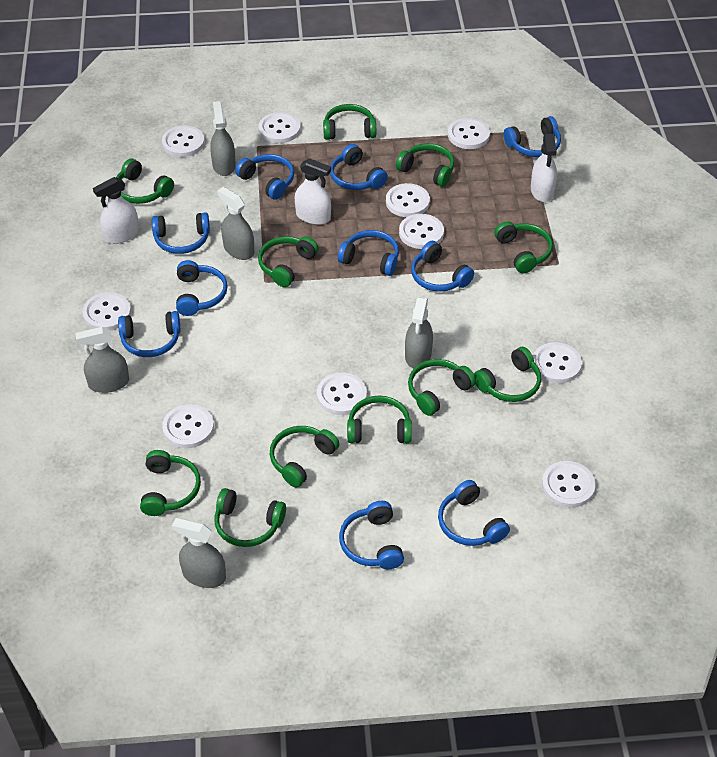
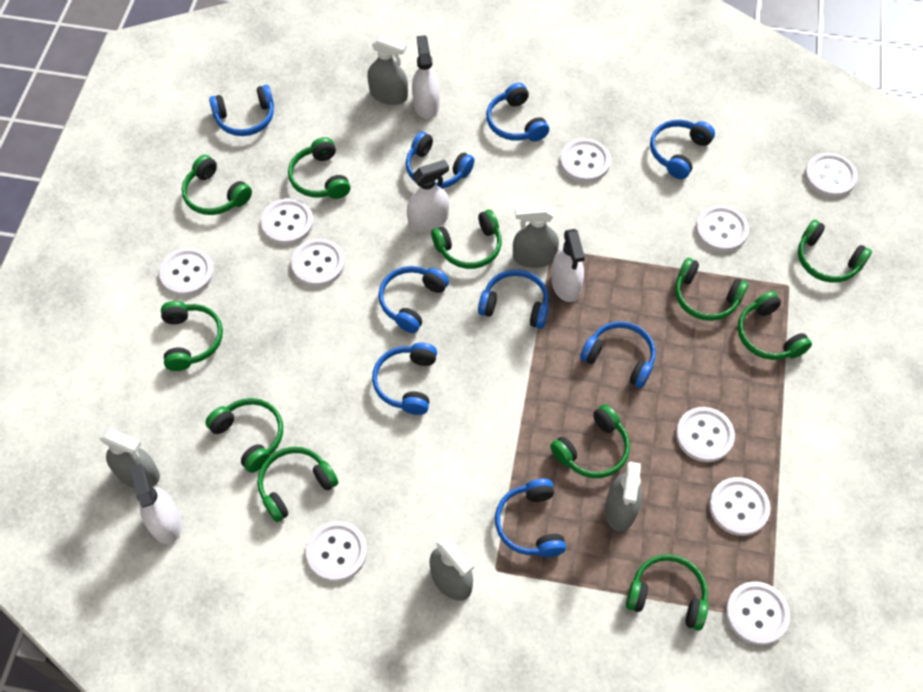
blue headphones: 10 -> 9
white spray bottle: 3 -> 4

